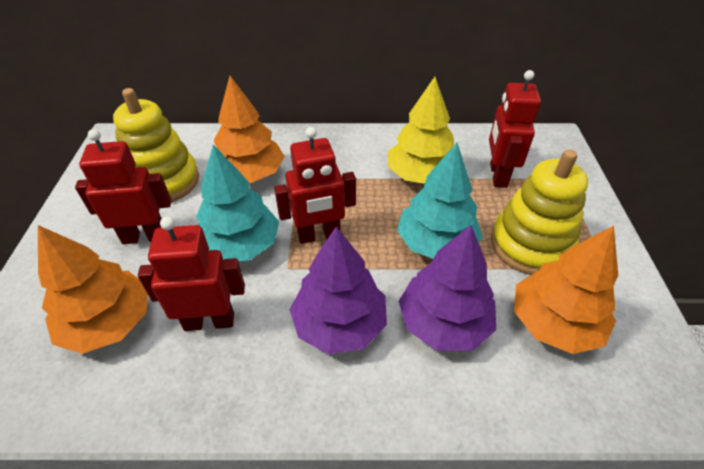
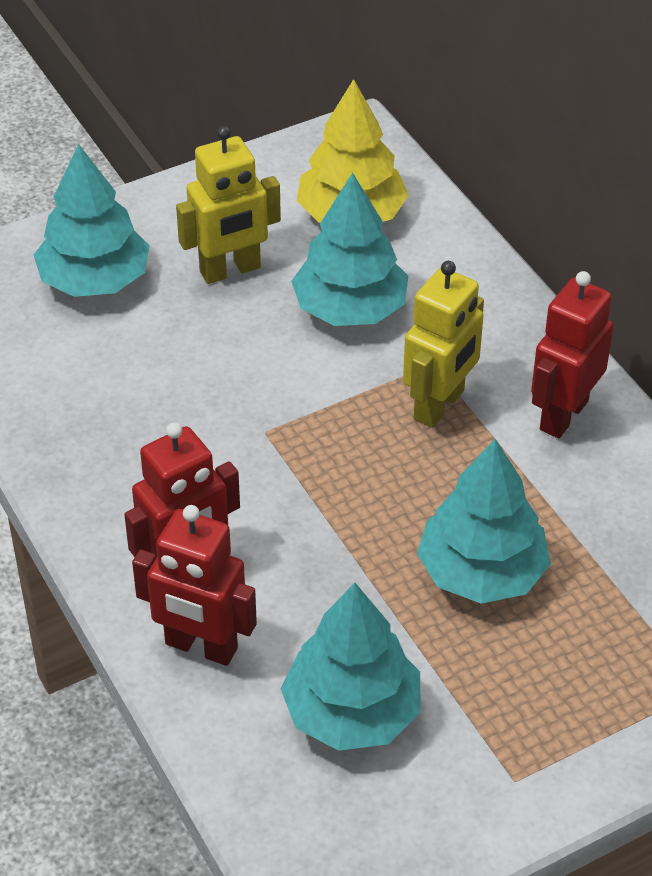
orange tree: 3 -> 0
purple tree: 2 -> 0
red robot: 4 -> 3
turquoise tree: 2 -> 4
yellow robot: 0 -> 2
yellow stacking toy: 2 -> 0

